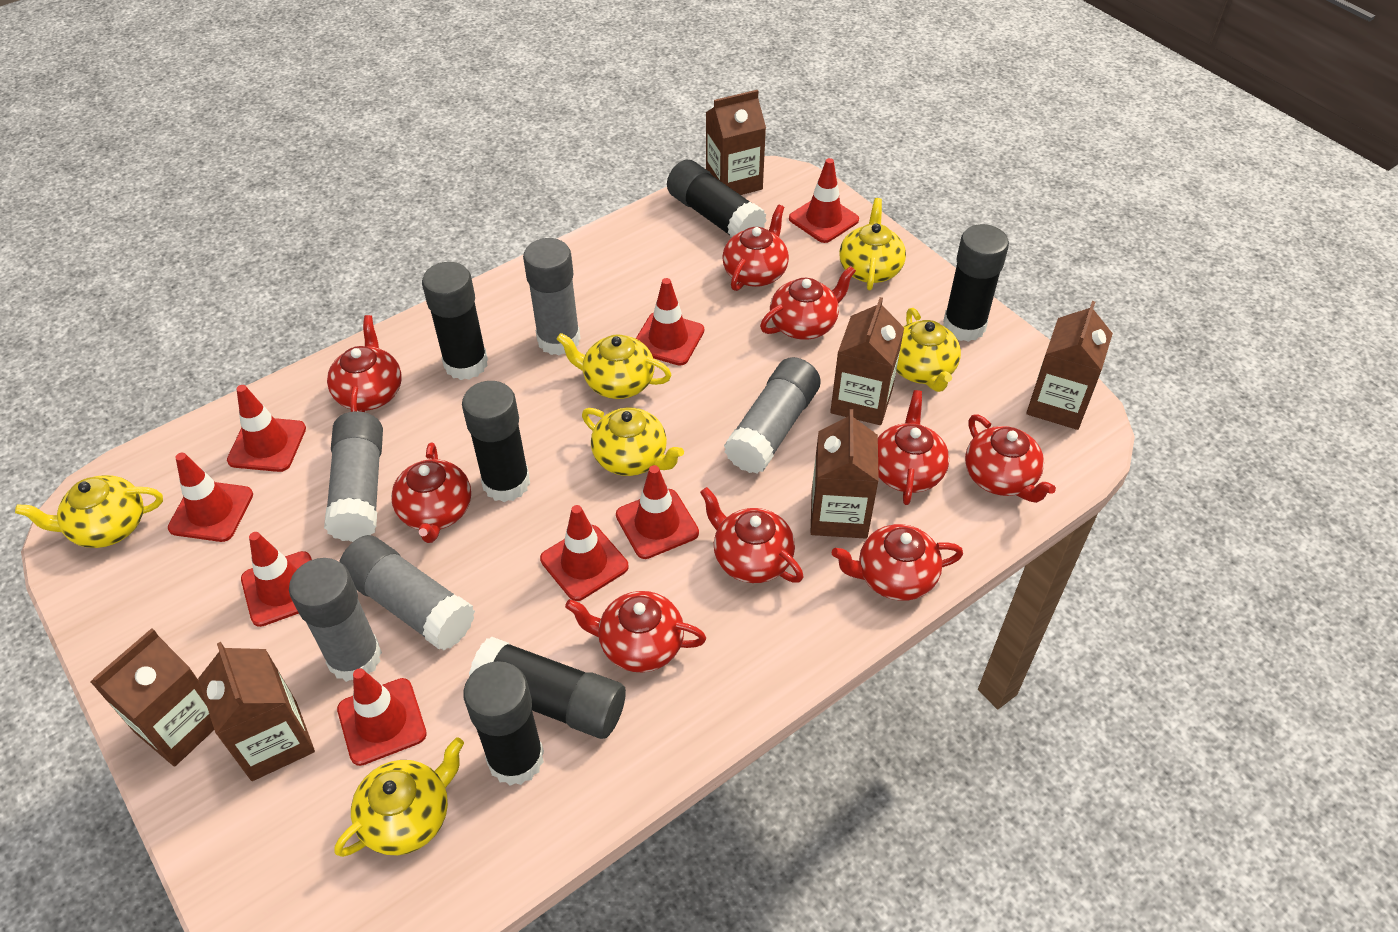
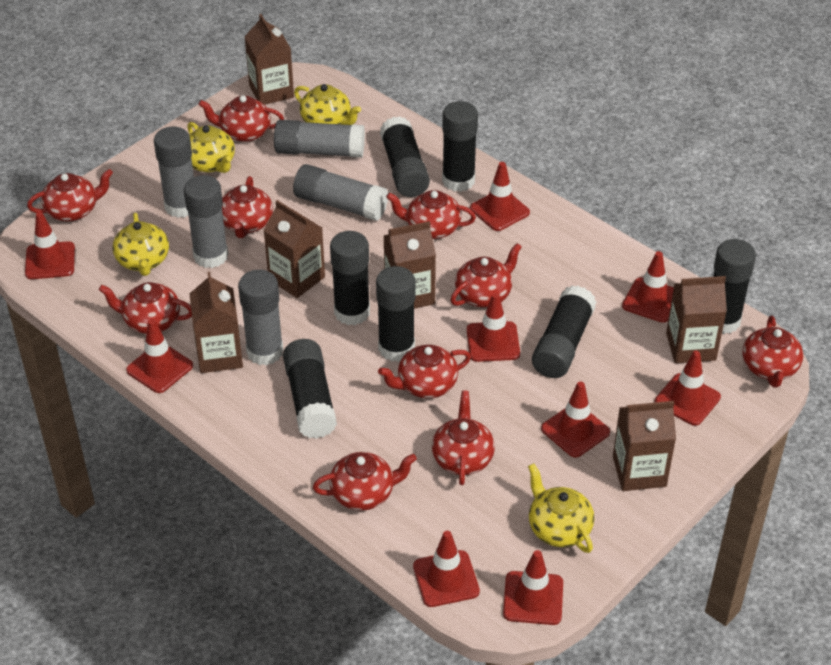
black glue stick: 6 -> 7
red teapot: 9 -> 10
red traffic cone: 8 -> 9
yellow teapot: 6 -> 4

